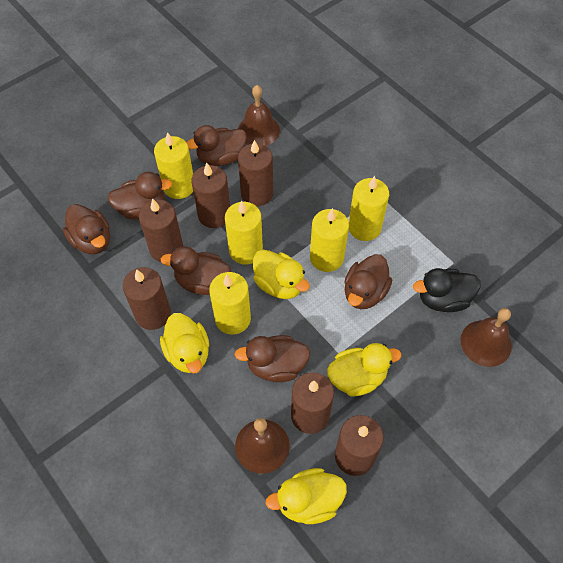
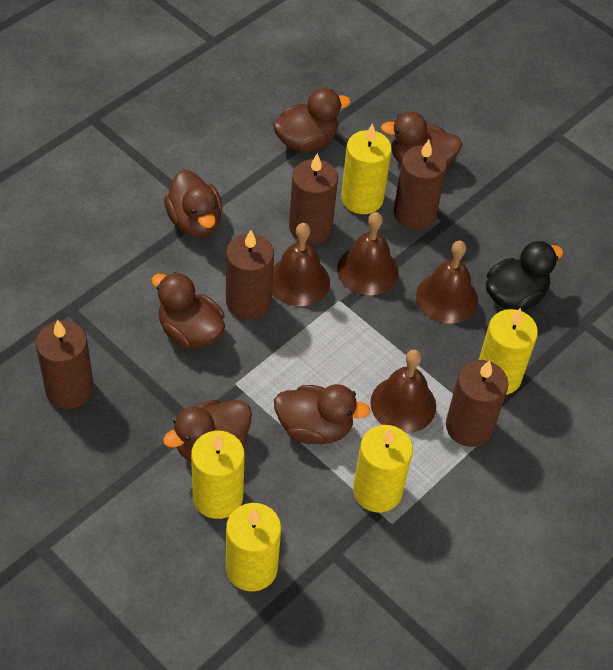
brown bell: 3 -> 4
brown candle: 6 -> 5
yellow duck: 4 -> 0

